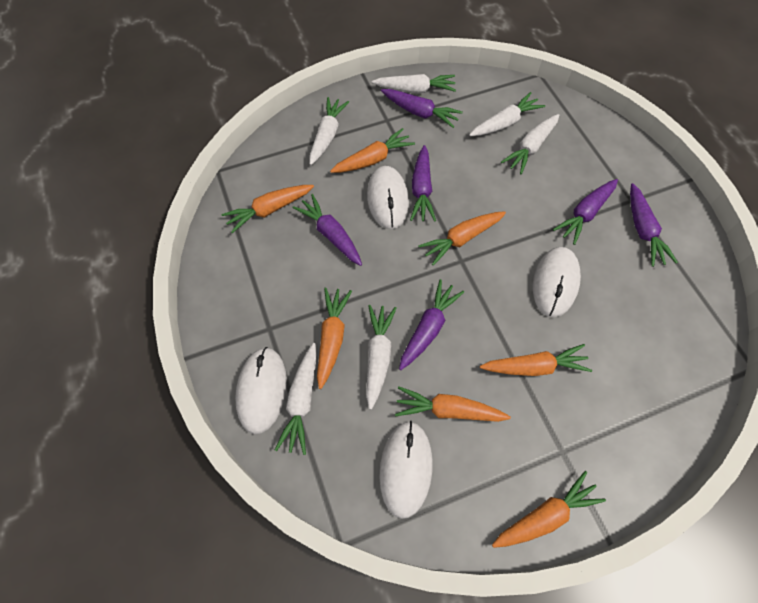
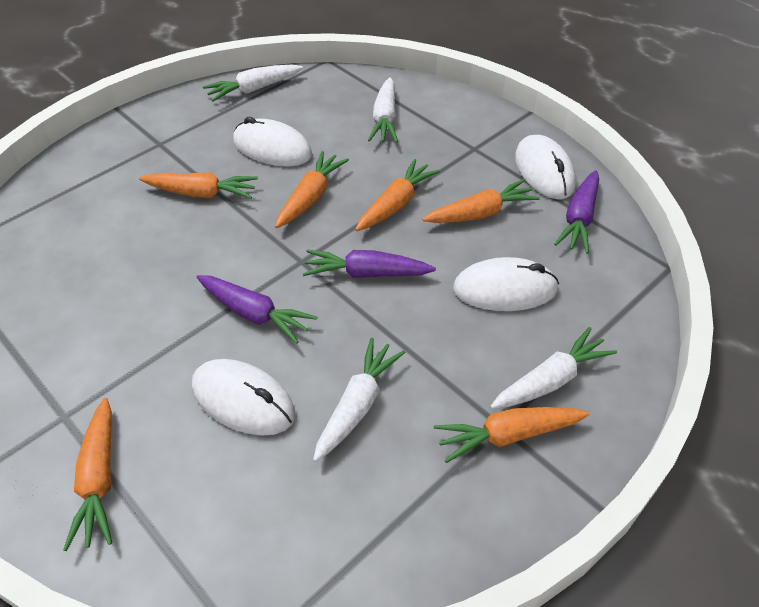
orange carrot: 7 -> 6
purple carrot: 6 -> 3
white carrot: 6 -> 4

